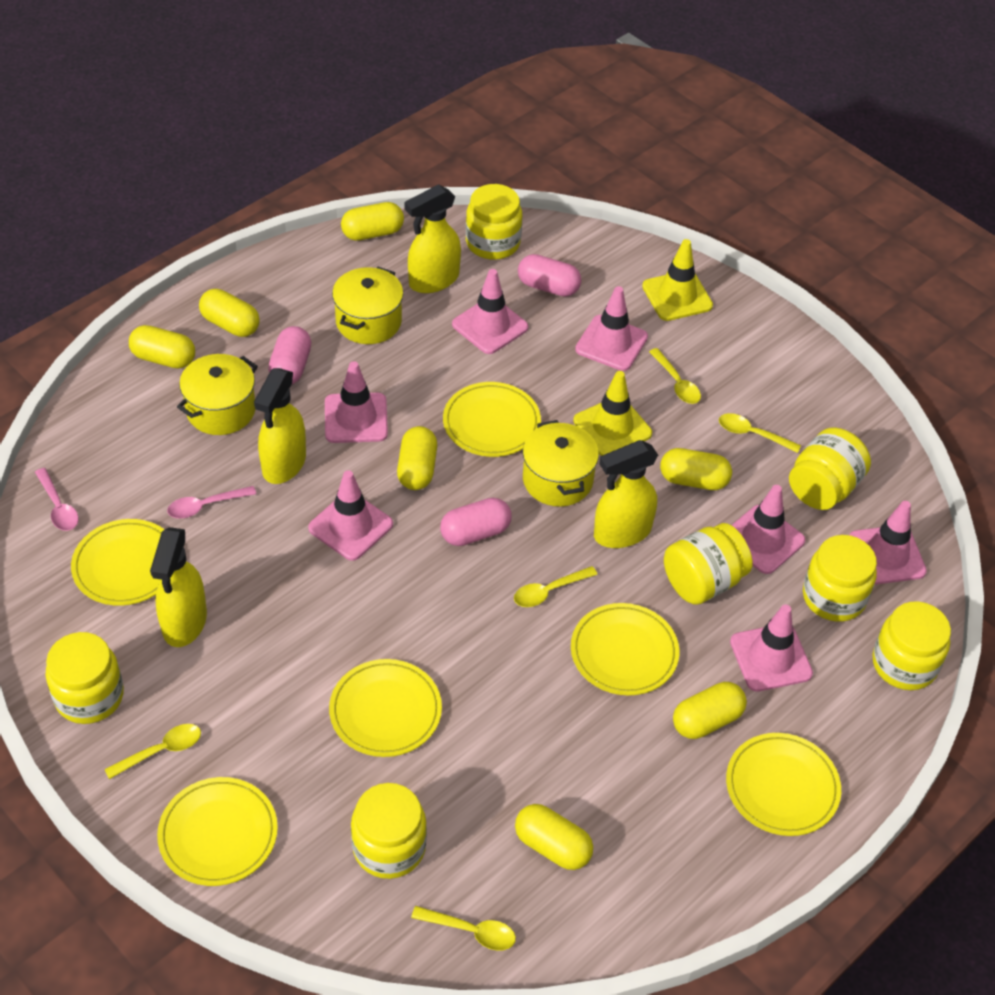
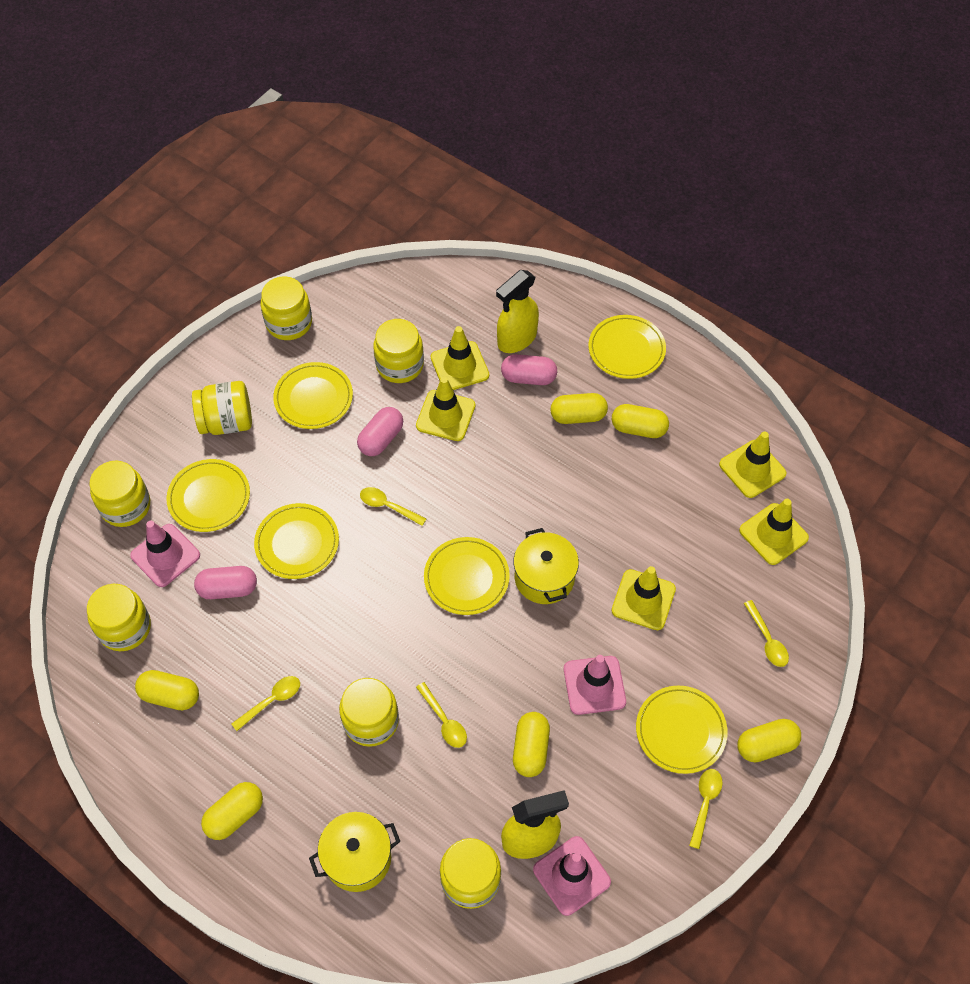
pink spoon: 2 -> 0
pink traffic cone: 7 -> 3
yellow capsule: 7 -> 6
yellow pot: 3 -> 2
yellow spray bottle: 4 -> 2
yellow traffic cone: 2 -> 5

